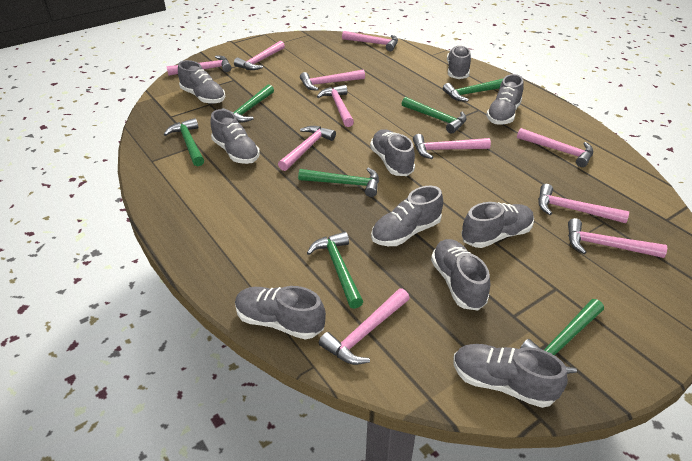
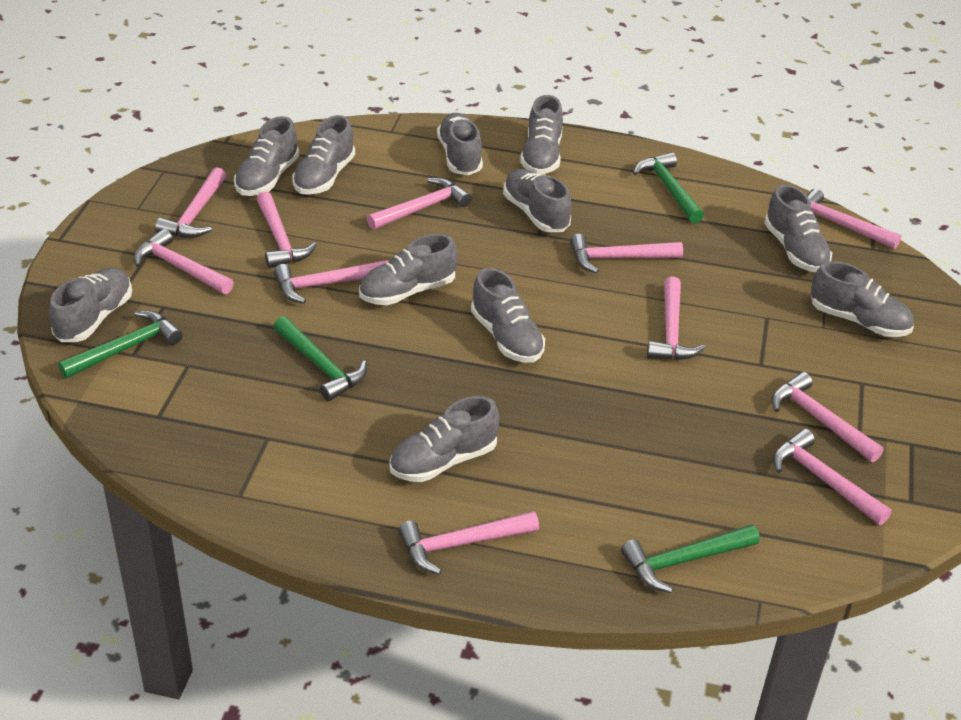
green hammer: 7 -> 4
grey shoe: 10 -> 11

